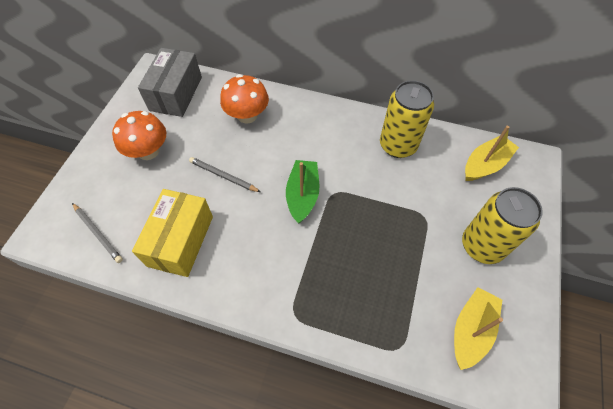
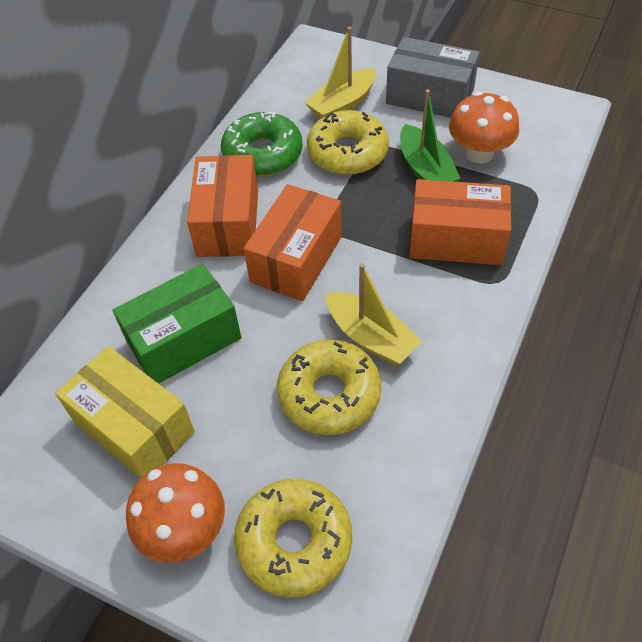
green box: 0 -> 1
green donut: 0 -> 1
grey pencil: 2 -> 0
orange box: 0 -> 3
yellow can: 2 -> 0
yellow donut: 0 -> 3

